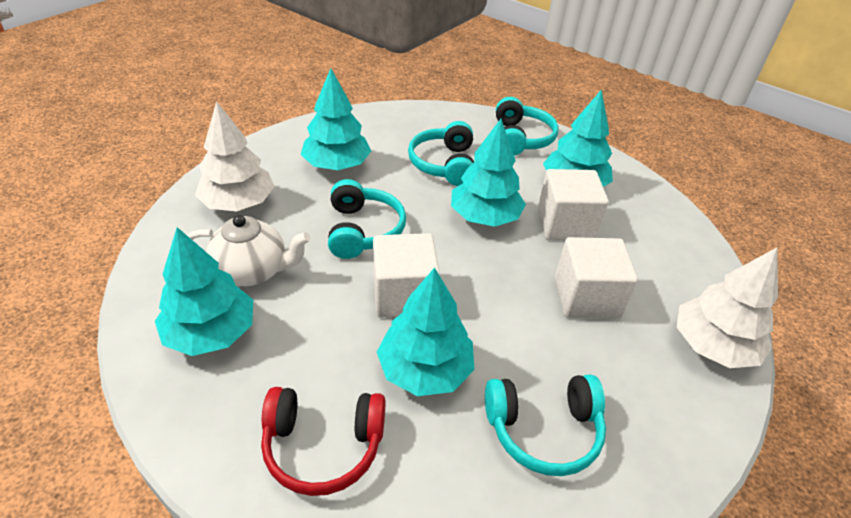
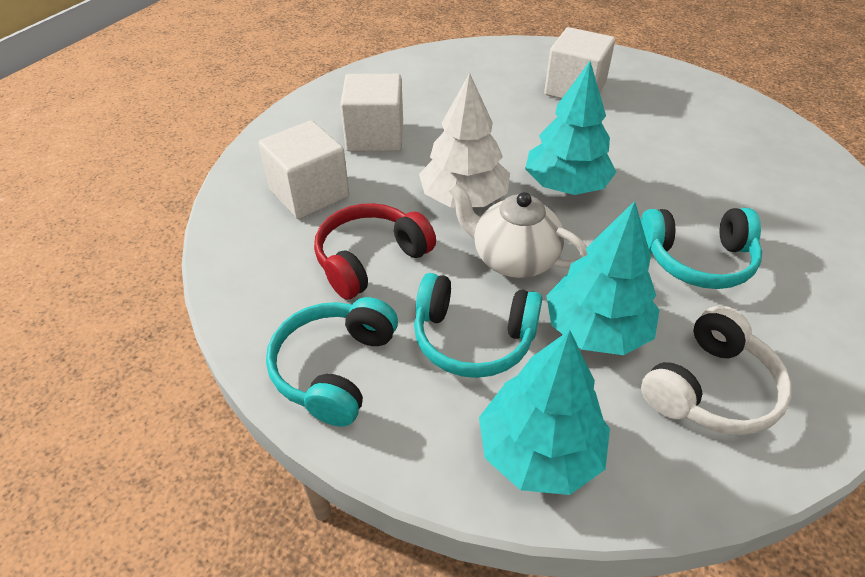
turquoise headphones: 4 -> 3
turquoise tree: 5 -> 3
white headphones: 0 -> 1
white tree: 2 -> 1

